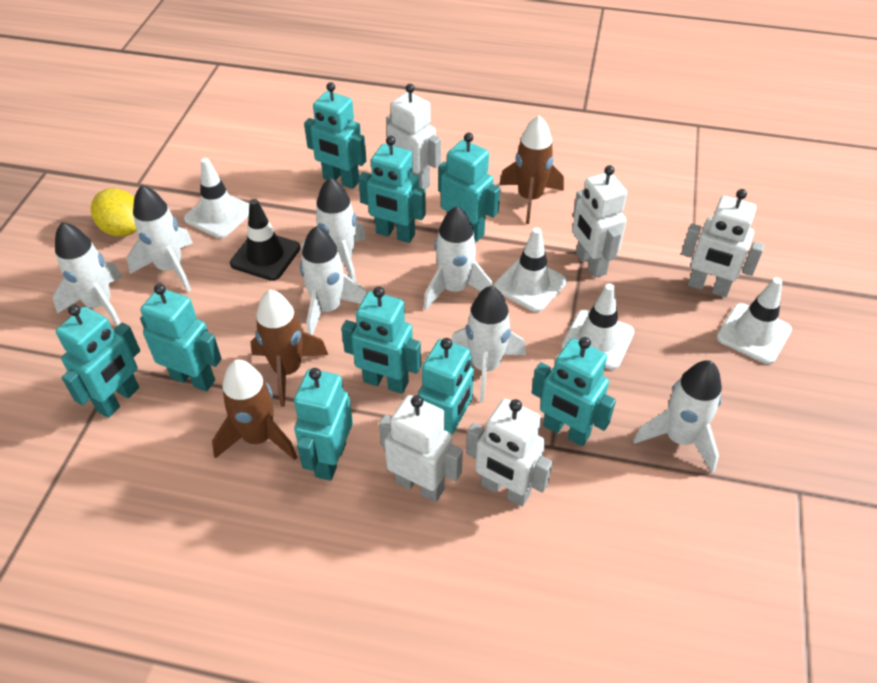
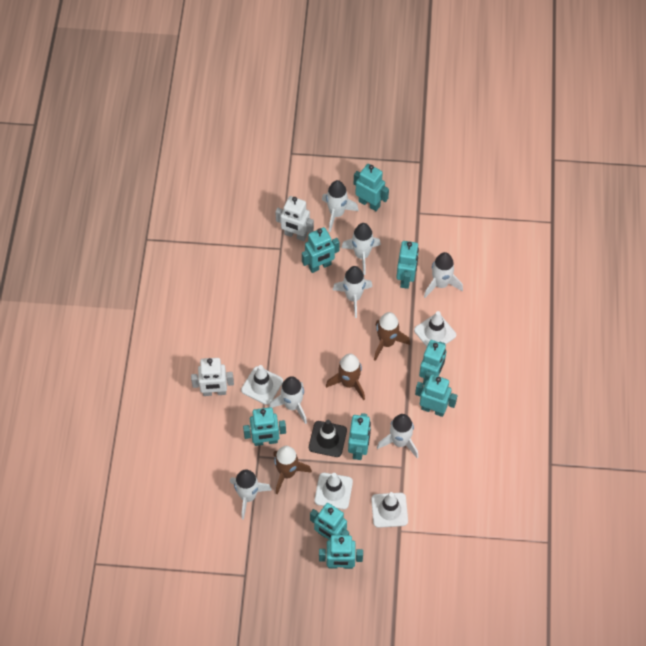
white robot: 5 -> 2
yellow lemon: 1 -> 0

